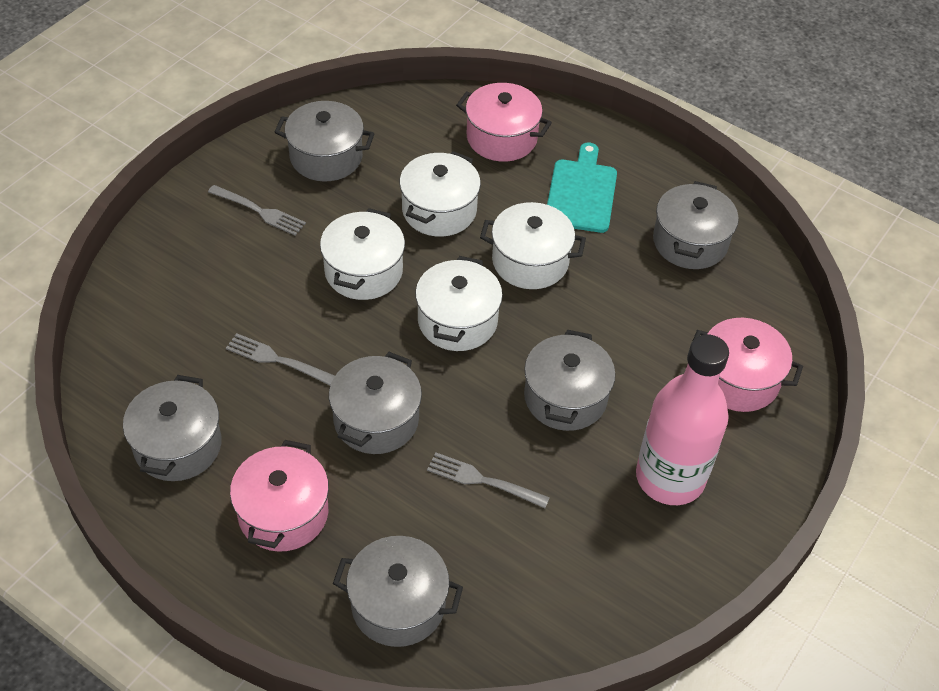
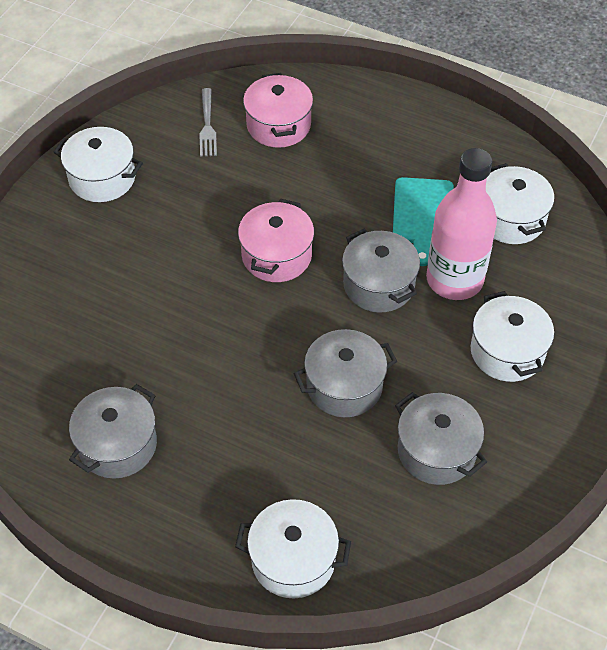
grey fork: 3 -> 1
grey pot: 6 -> 4
pink pot: 3 -> 2

